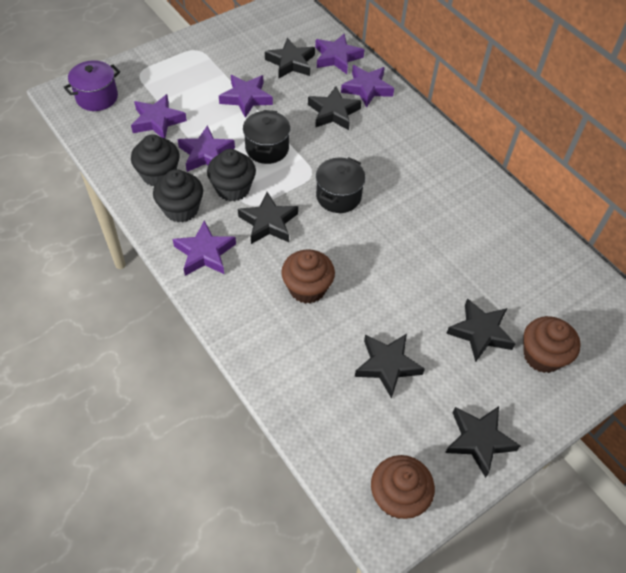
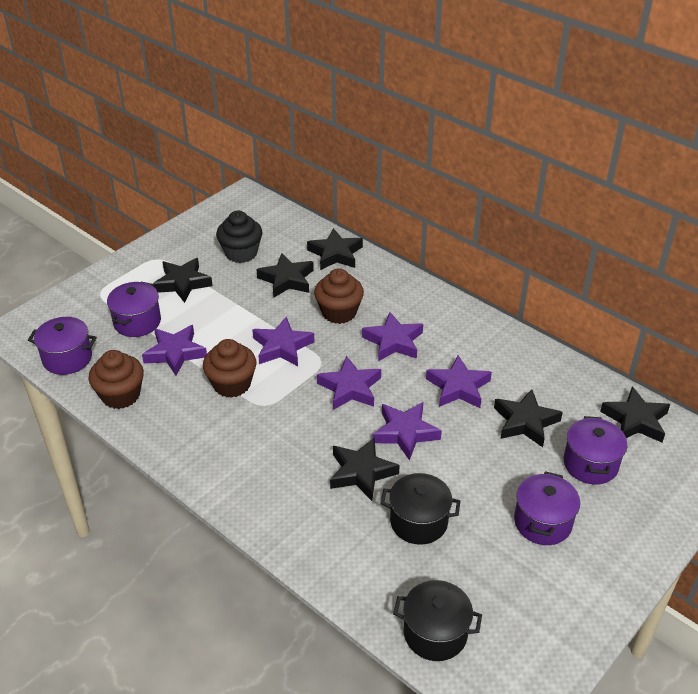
black cupcake: 3 -> 1
purple pot: 1 -> 4

